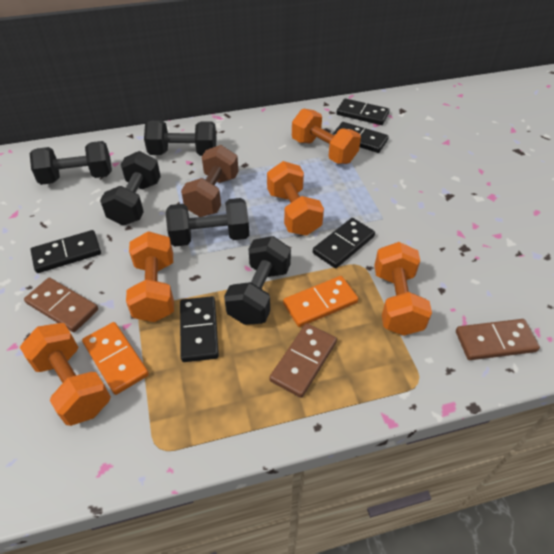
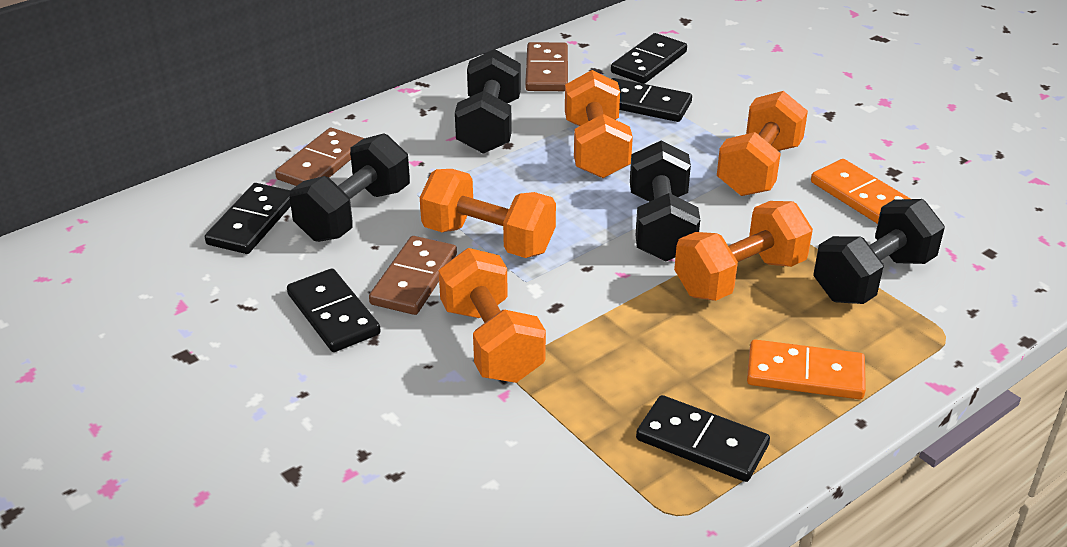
black dumbbell: 5 -> 4
brown dumbbell: 1 -> 0

